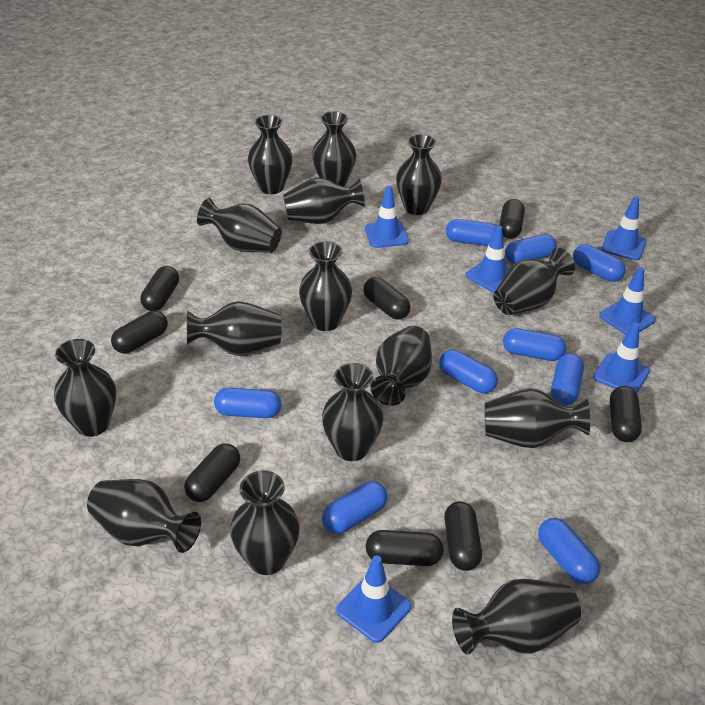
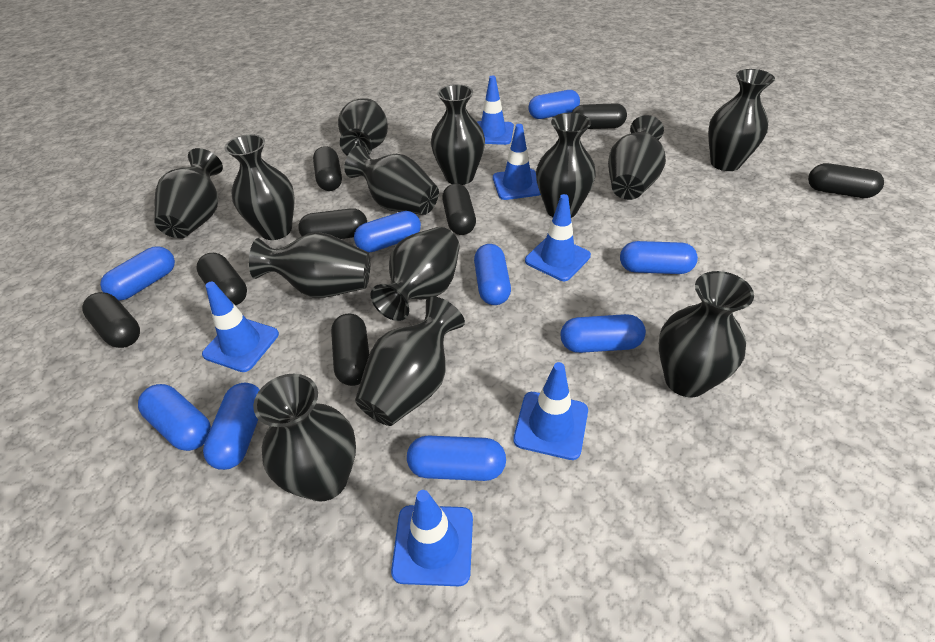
black vase: 15 -> 13

